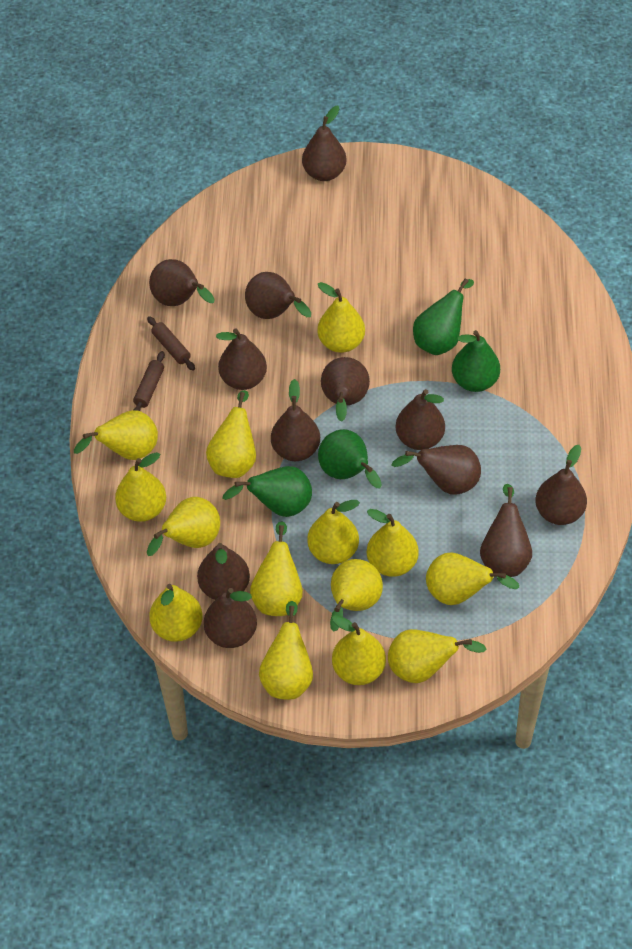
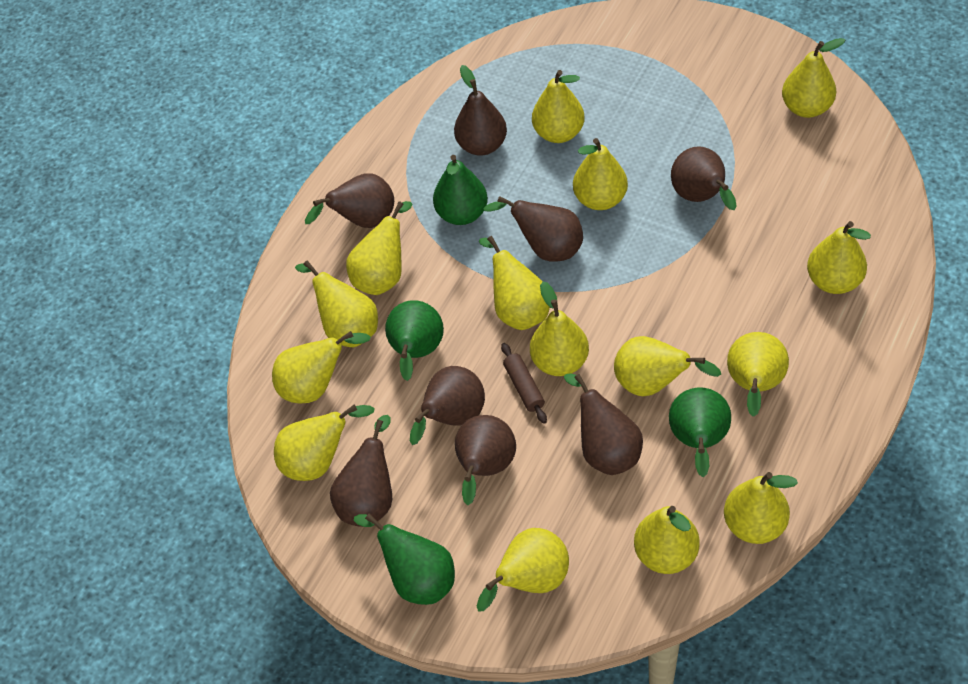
brown pear: 12 -> 8
brown rolling pin: 2 -> 1
yellow pear: 14 -> 15

